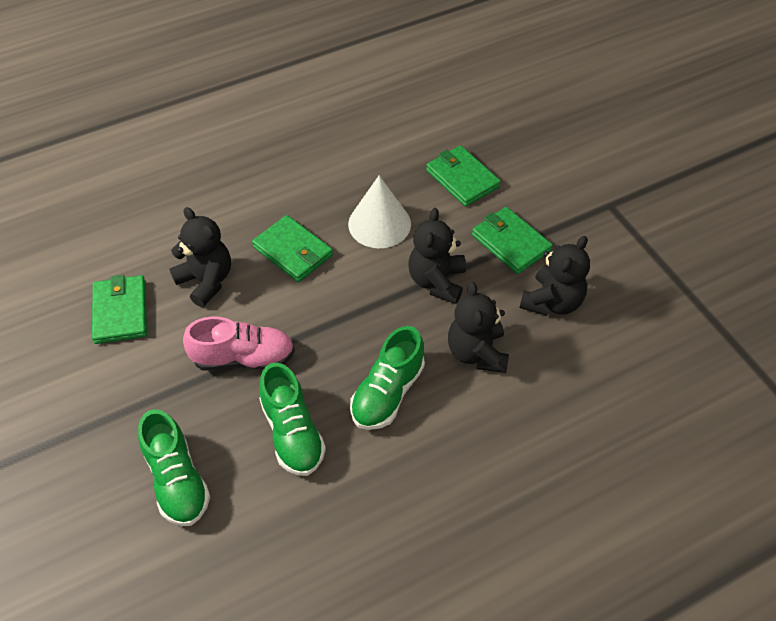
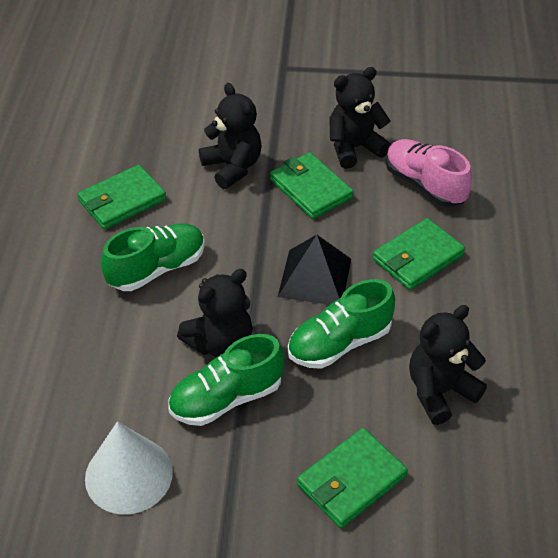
black pyramid: 0 -> 1

